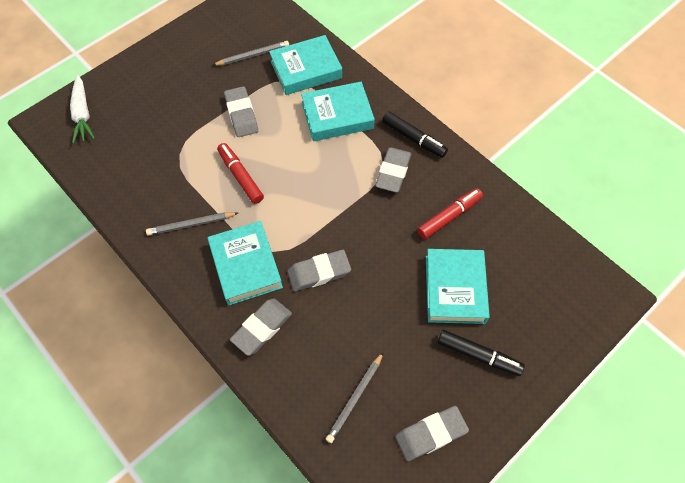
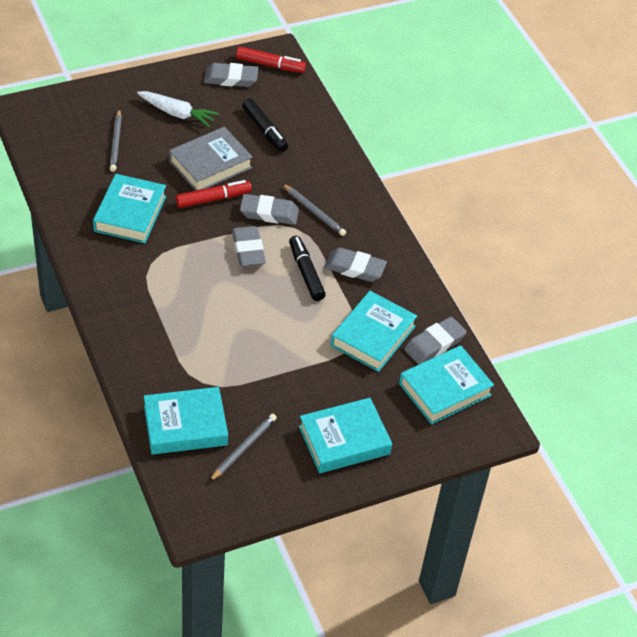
grey book: 0 -> 1
turquoise book: 4 -> 5

